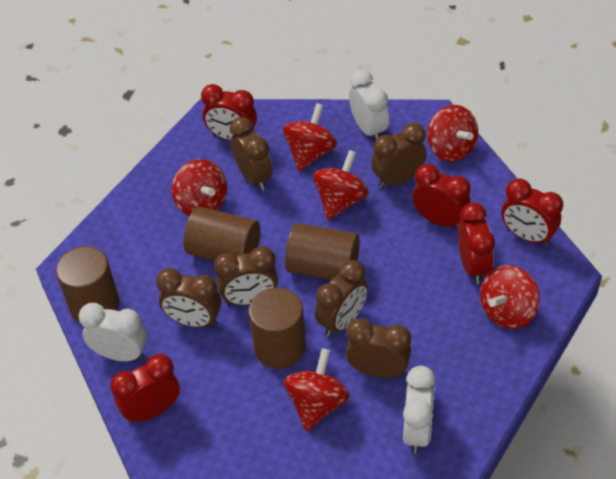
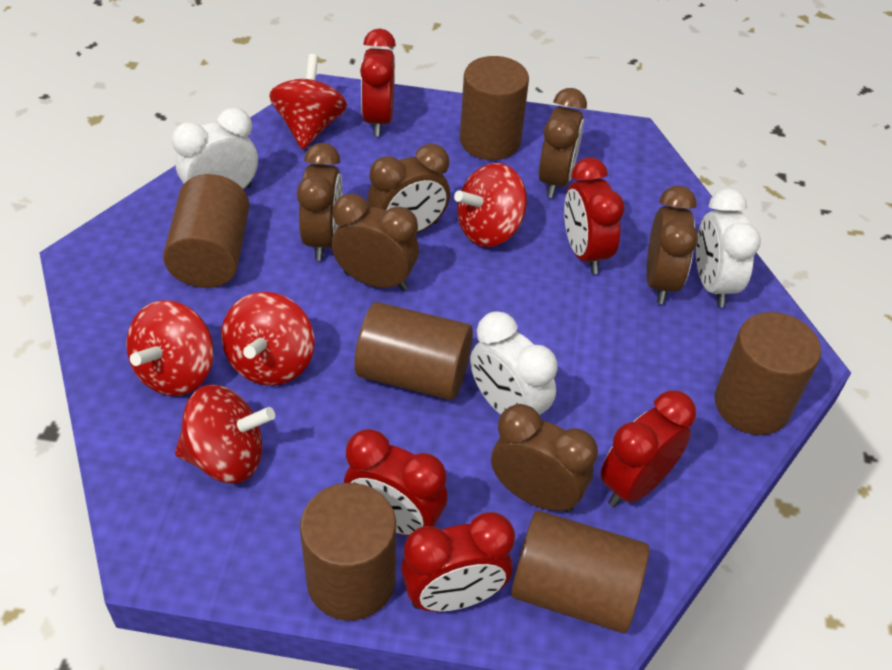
brown cylinder: 4 -> 6
red spinning top: 6 -> 5

